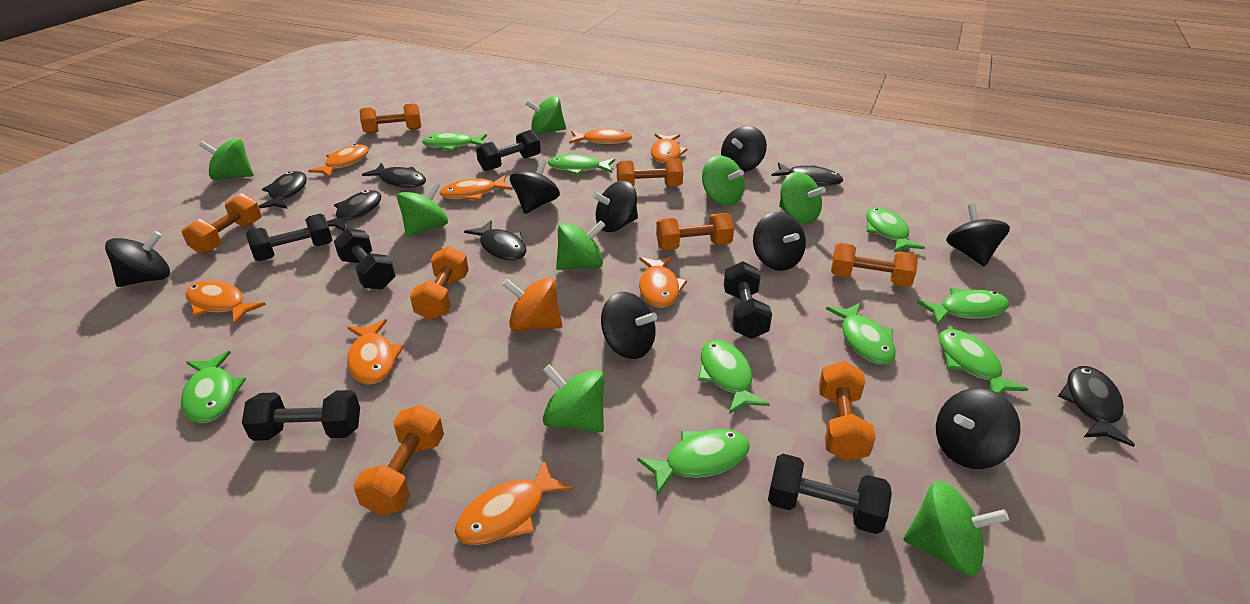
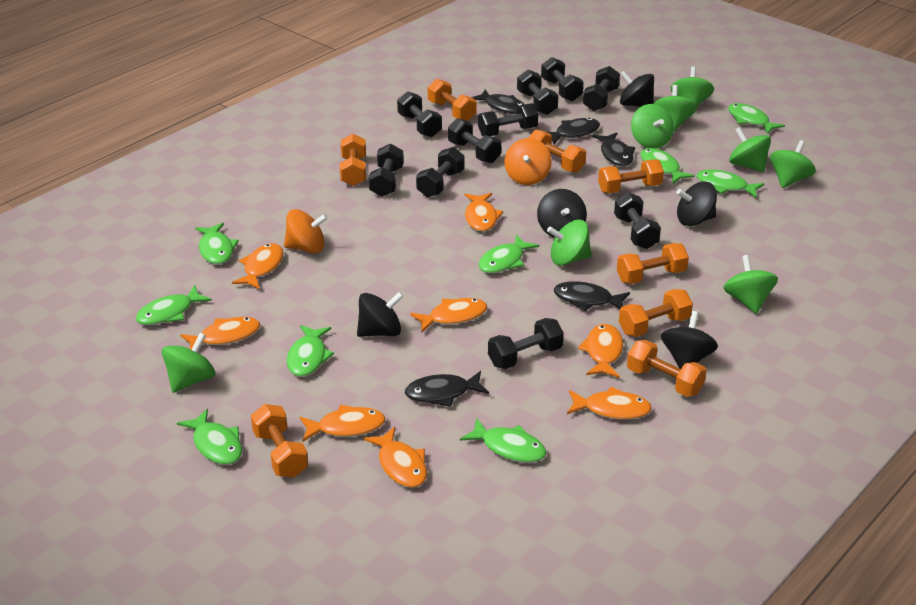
black dumbbell: 6 -> 10
black fish: 6 -> 5
black spinning top: 8 -> 5
orange spinning top: 1 -> 2

